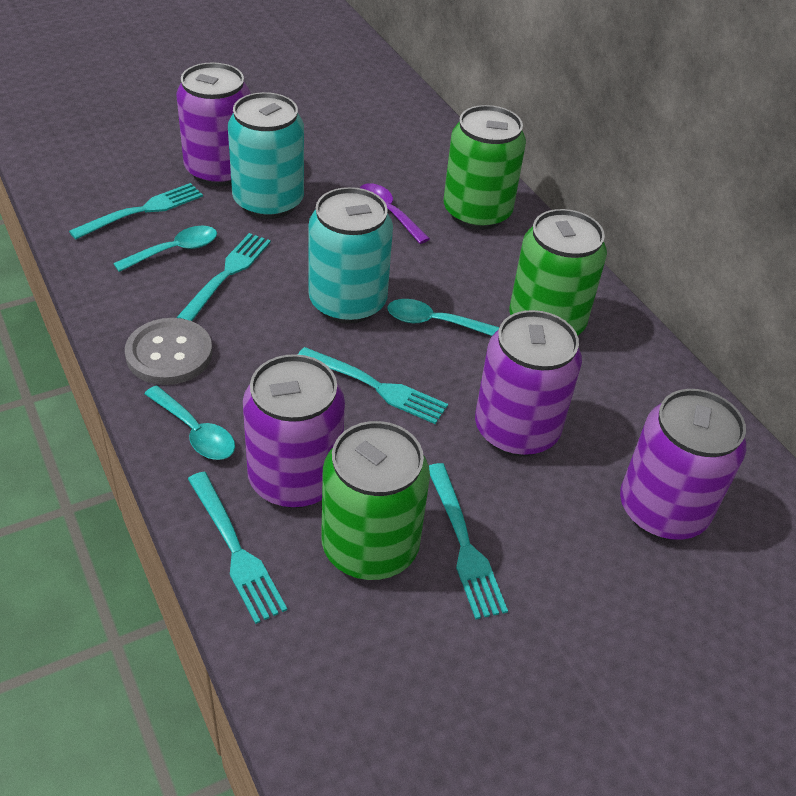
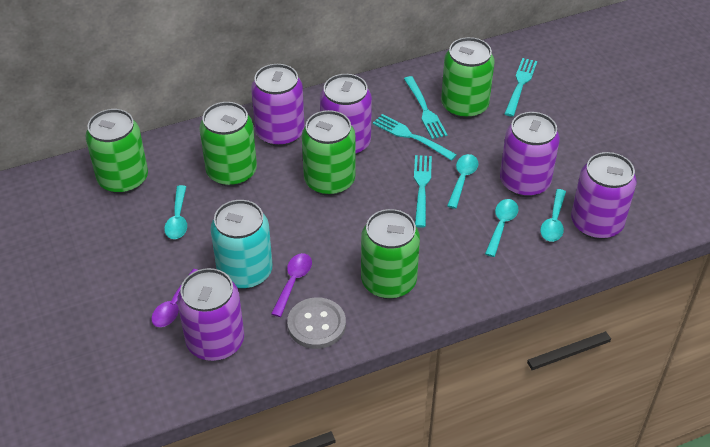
green can: 3 -> 5
purple can: 4 -> 5
purple spoon: 1 -> 2
turquoise can: 2 -> 1
turquoise fork: 5 -> 4
turquoise spoon: 3 -> 4

